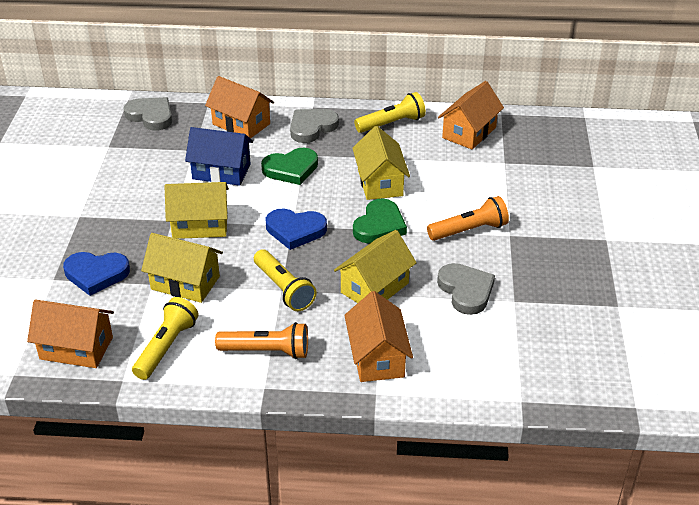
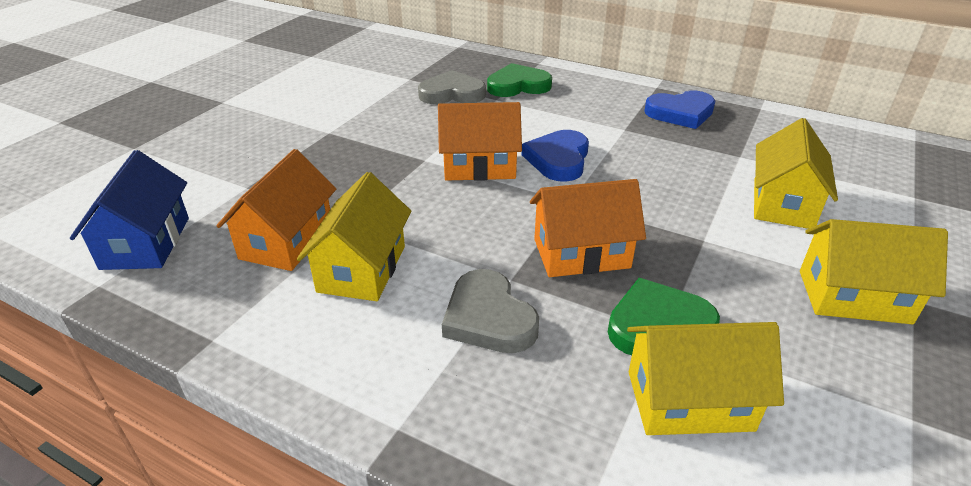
grey heart: 3 -> 2
orange flashlight: 2 -> 0
orange house: 4 -> 3
yellow flashlight: 3 -> 0

